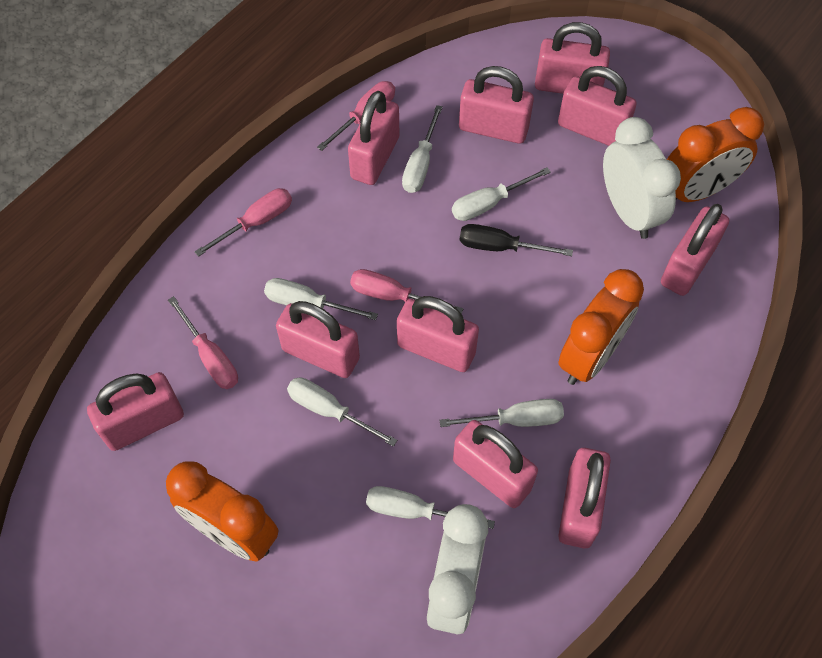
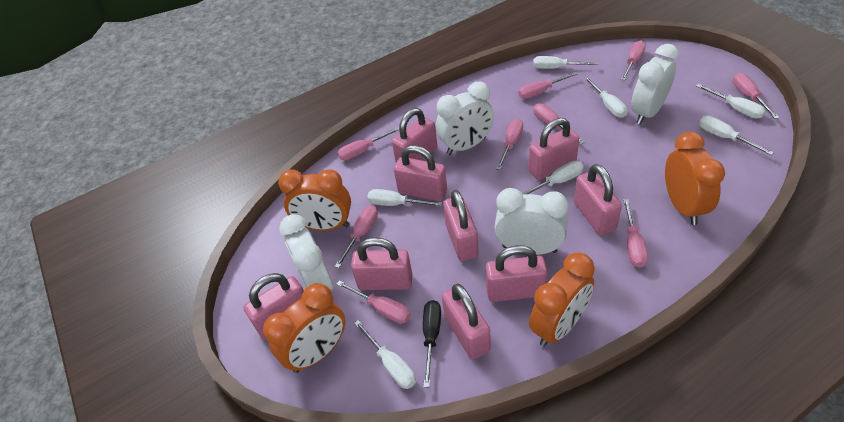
orange clock: 3 -> 4
pink padlock: 10 -> 9
pink screwdriver: 4 -> 9
white clock: 2 -> 4
white screwdriver: 6 -> 7

